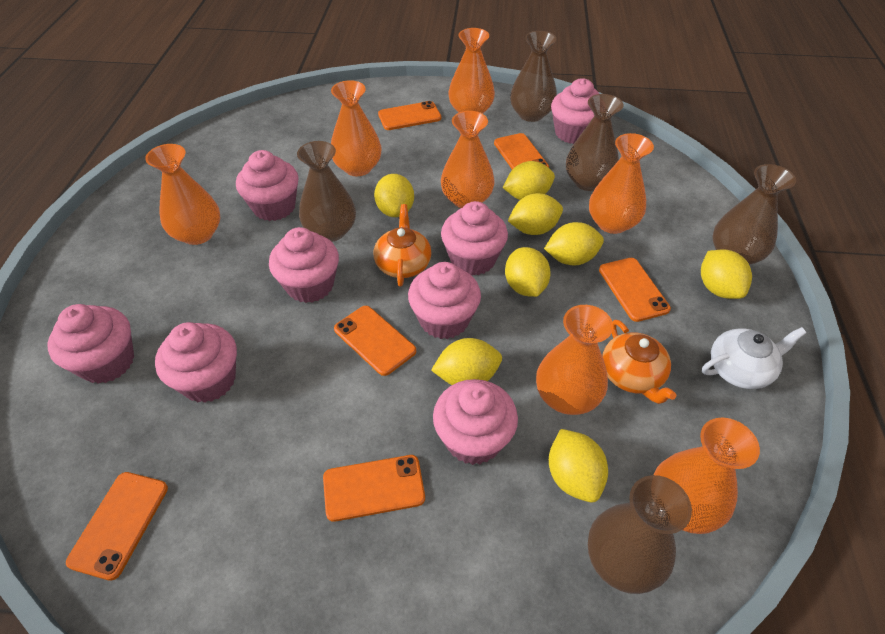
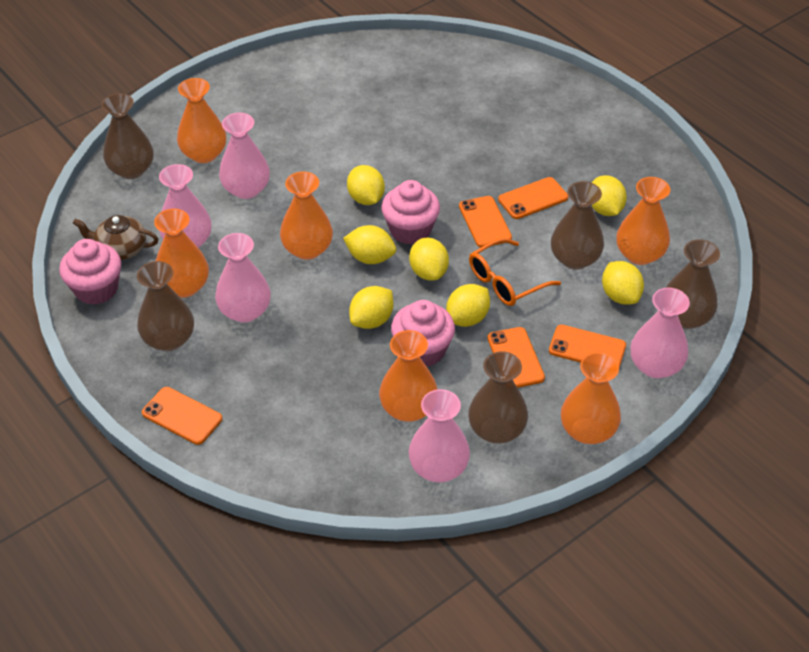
brown teapot: 0 -> 1
orange glasses: 0 -> 1
orange phone: 6 -> 5
orange teapot: 2 -> 0
orange vase: 7 -> 6
pink cupcake: 8 -> 3
pink vase: 0 -> 5
white teapot: 1 -> 0
yellow lemon: 8 -> 7

